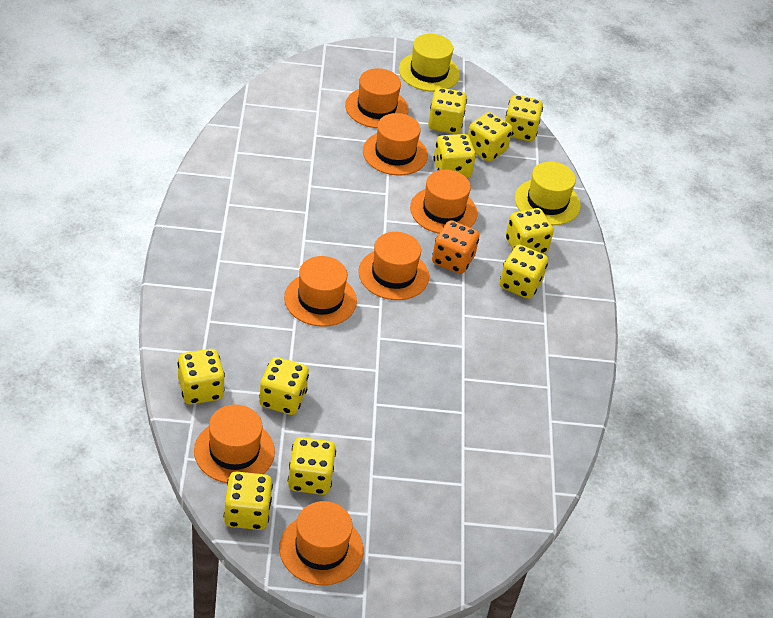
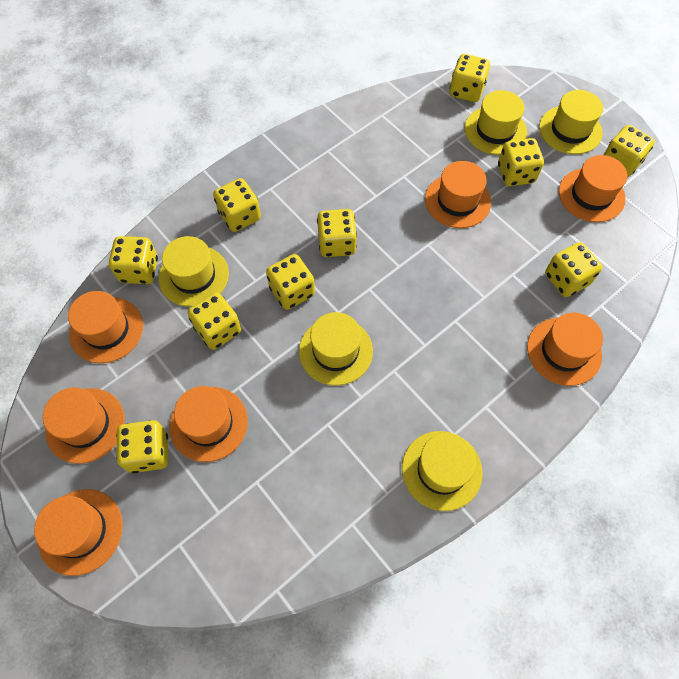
orange dice: 1 -> 0
yellow hat: 2 -> 5

